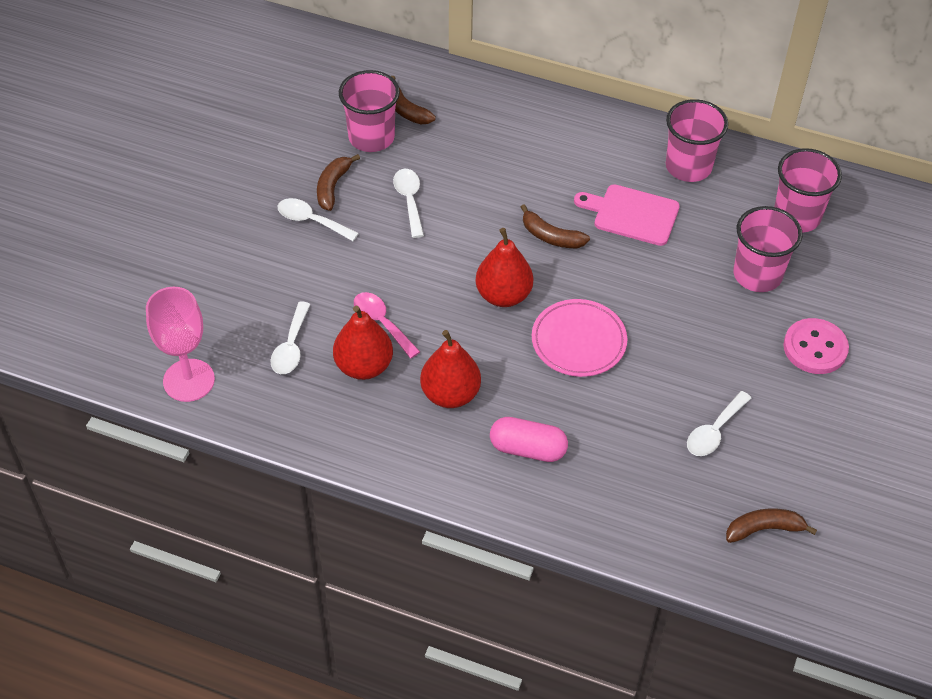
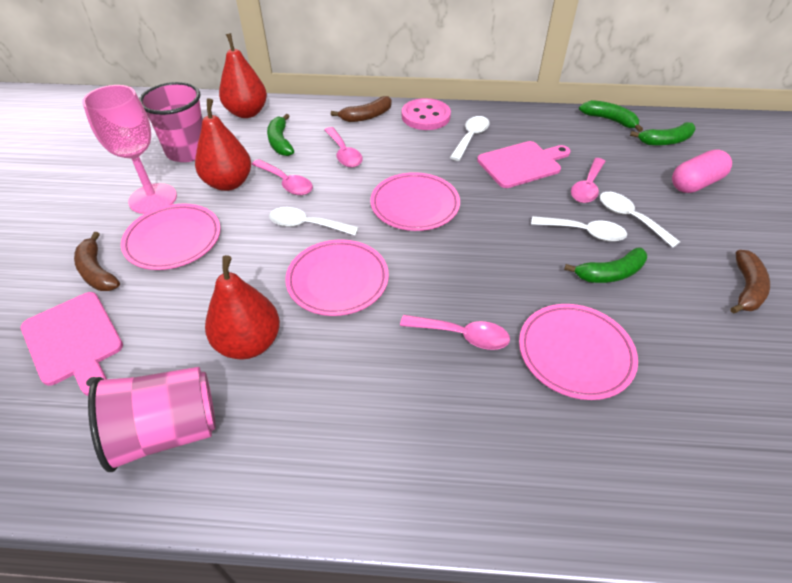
brown banana: 4 -> 3
green banana: 0 -> 4
pink cup: 4 -> 2
pink cutting board: 1 -> 2
pink plate: 1 -> 4
pink spoon: 1 -> 4

